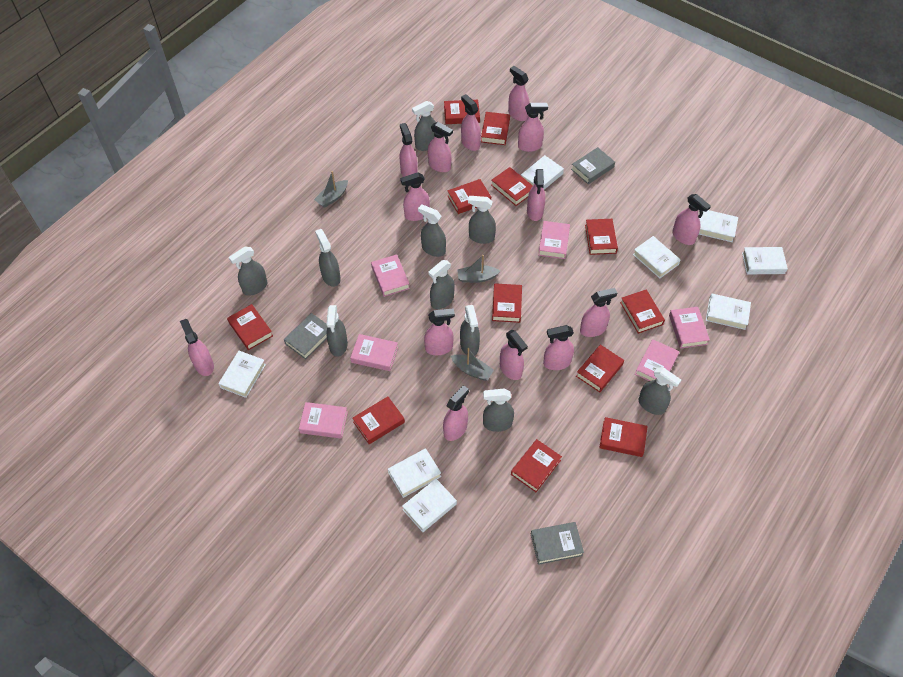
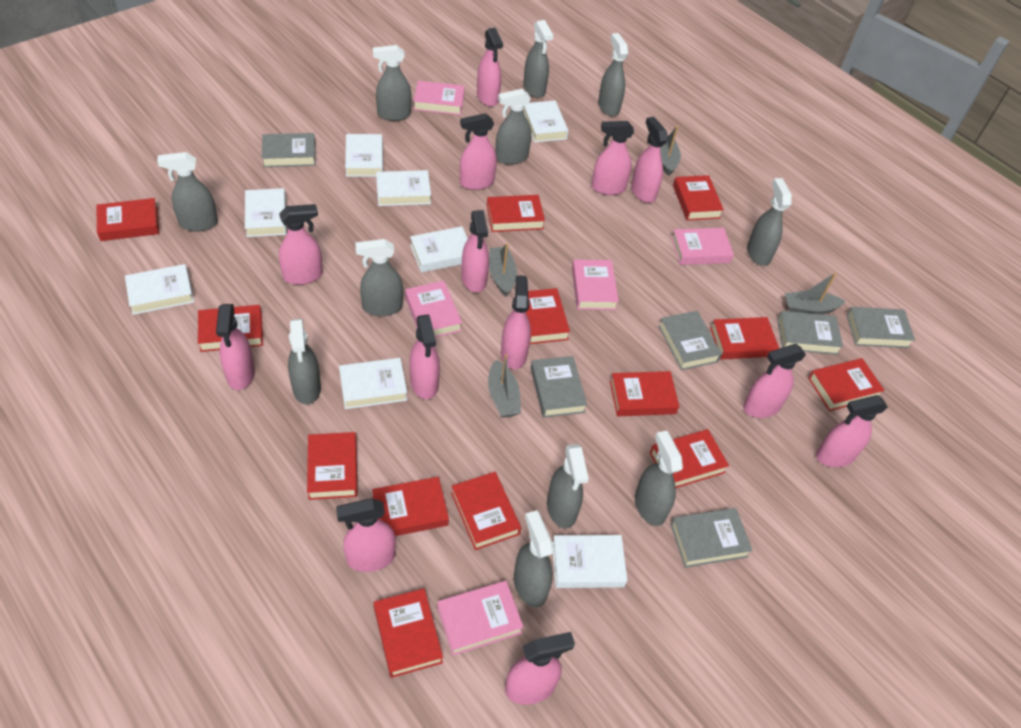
grey boat: 3 -> 4
grey book: 3 -> 6
grey spray bottle: 10 -> 11
pink book: 6 -> 5
pink spray bottle: 14 -> 13
red book: 12 -> 13

